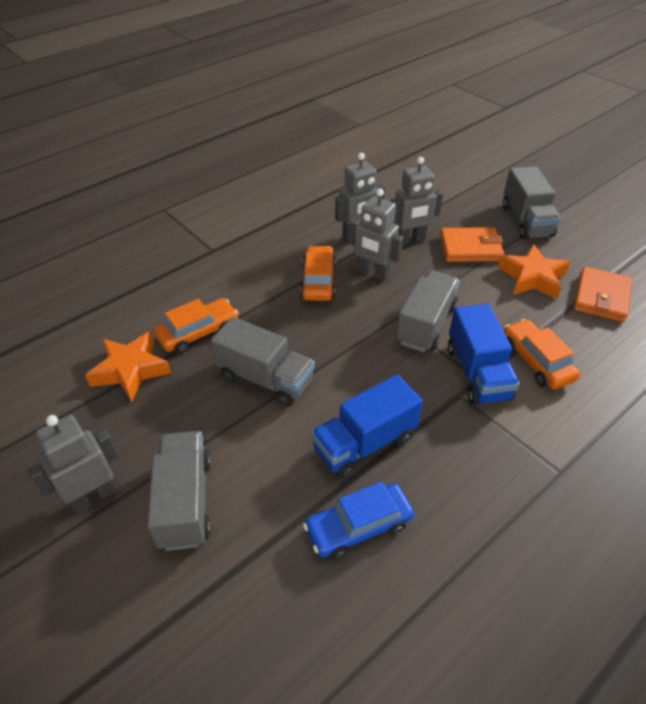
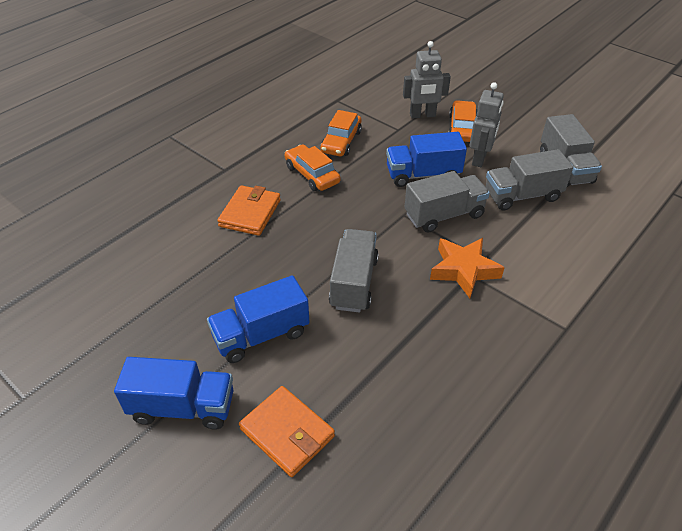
blue car: 1 -> 0
blue truck: 2 -> 3
grey robot: 4 -> 2
orange star: 2 -> 1

